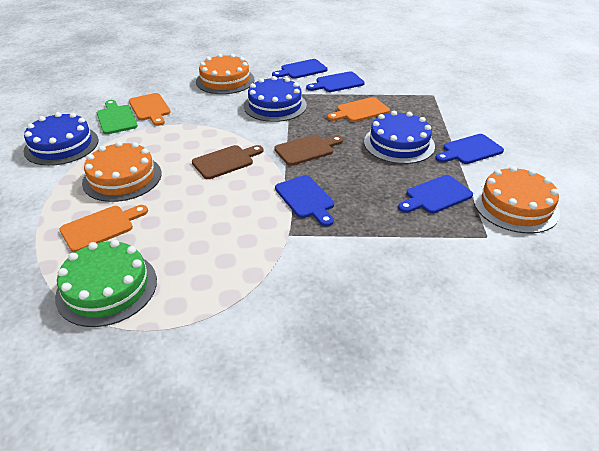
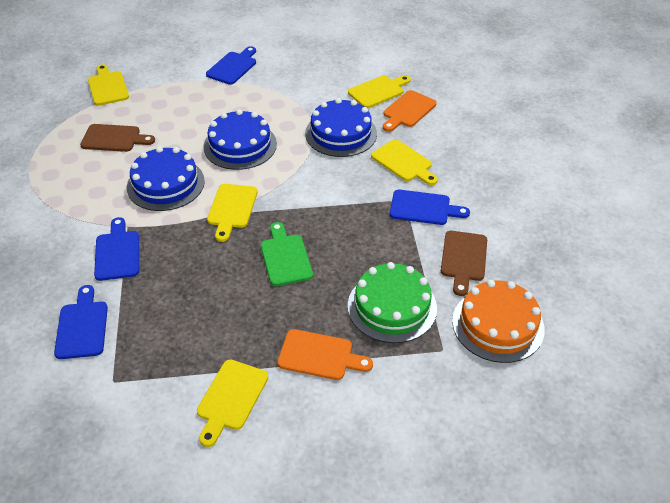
blue cutting board: 5 -> 4
orange cake: 3 -> 1
orange cutting board: 3 -> 2
yellow cutting board: 0 -> 5

